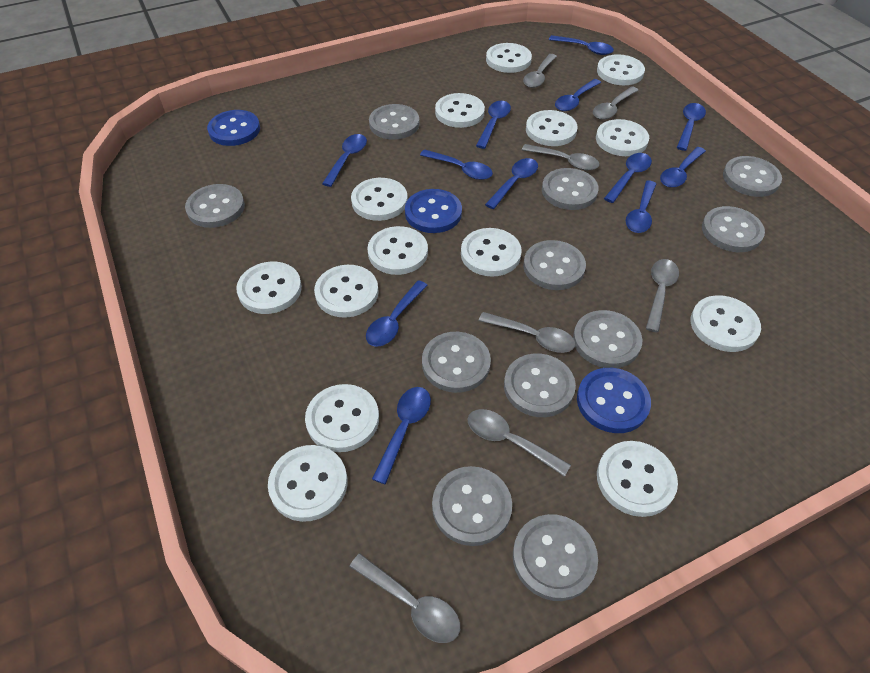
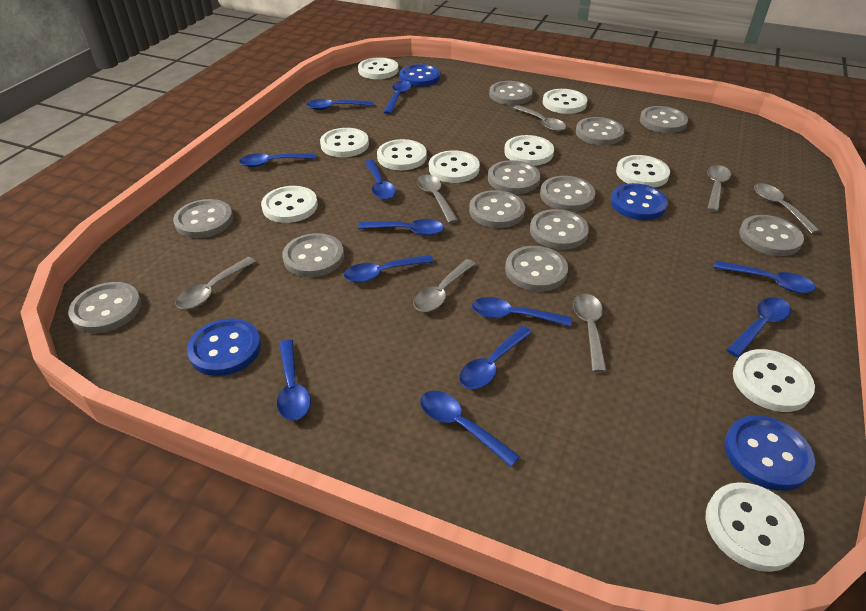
blue button: 3 -> 4
grey button: 11 -> 12
white button: 14 -> 10

